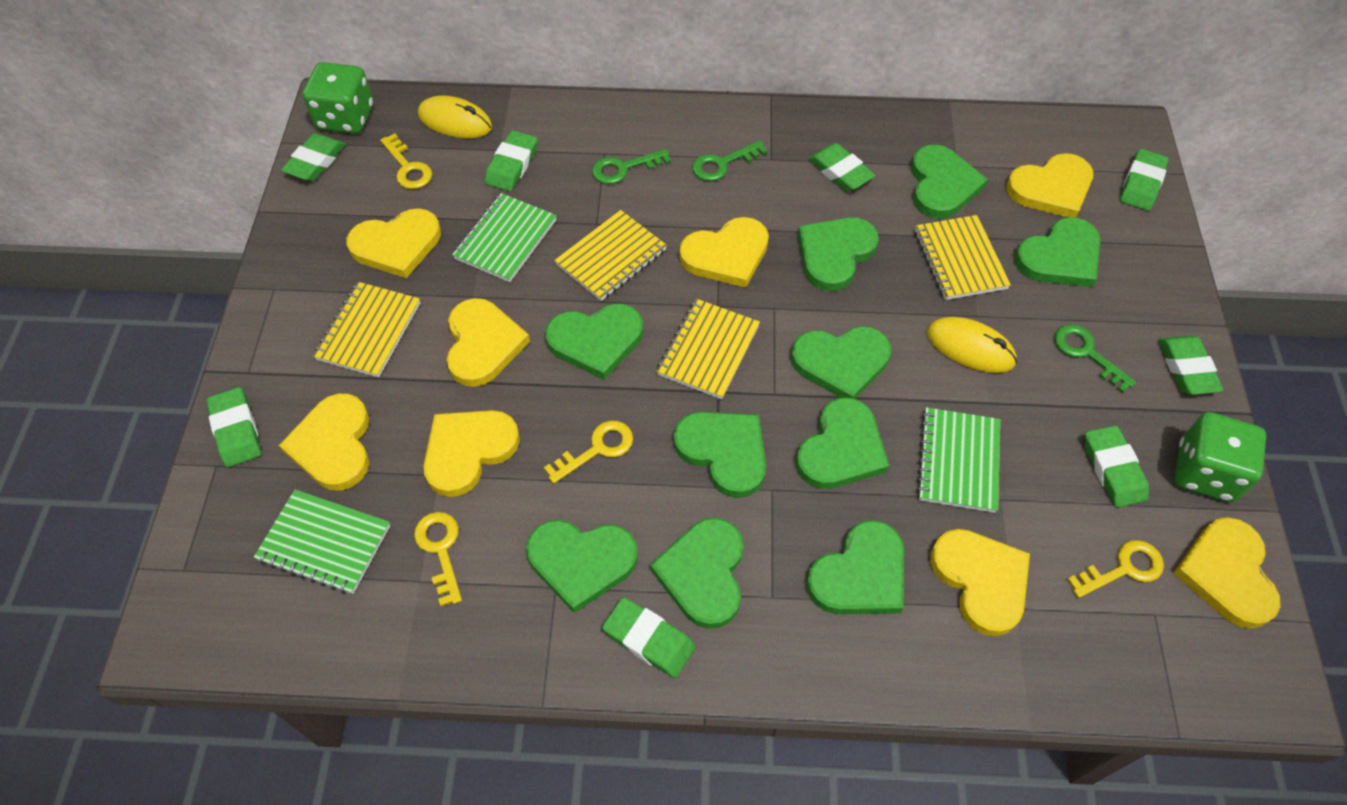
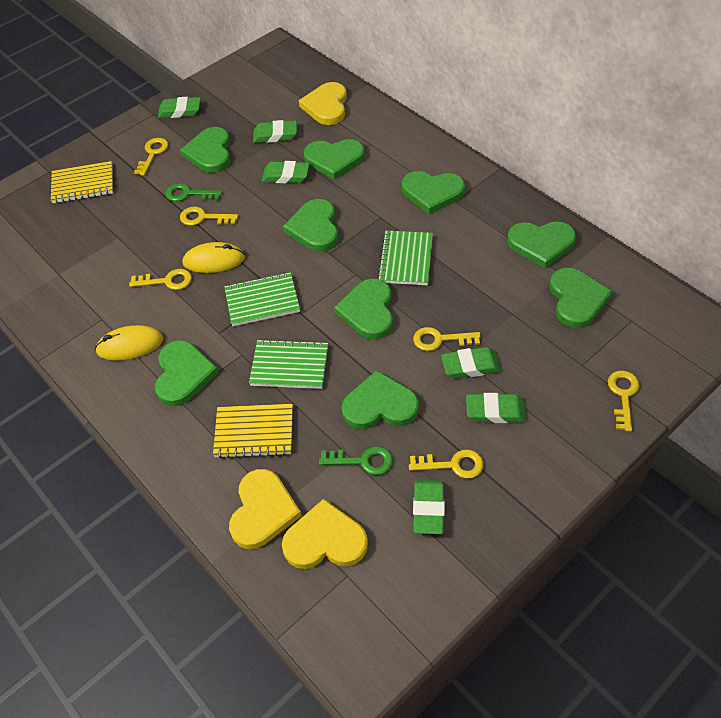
green dice: 2 -> 0
green eraser: 8 -> 6
green heart: 10 -> 9
green key: 3 -> 2
yellow heart: 8 -> 3
yellow key: 4 -> 6
yellow notebook: 4 -> 2

